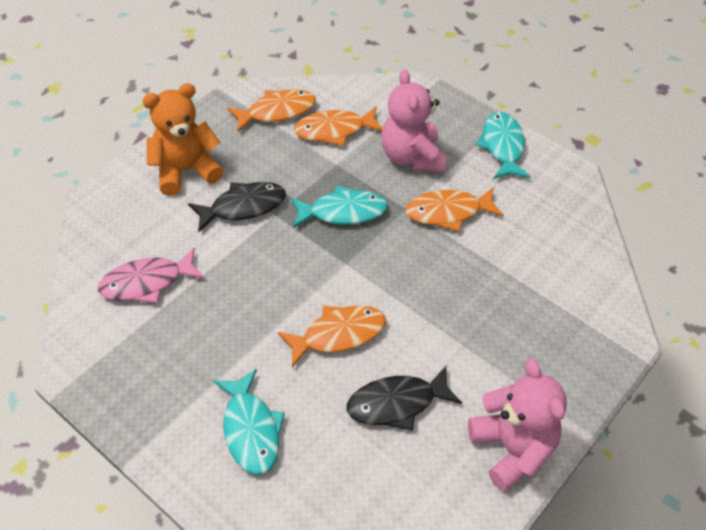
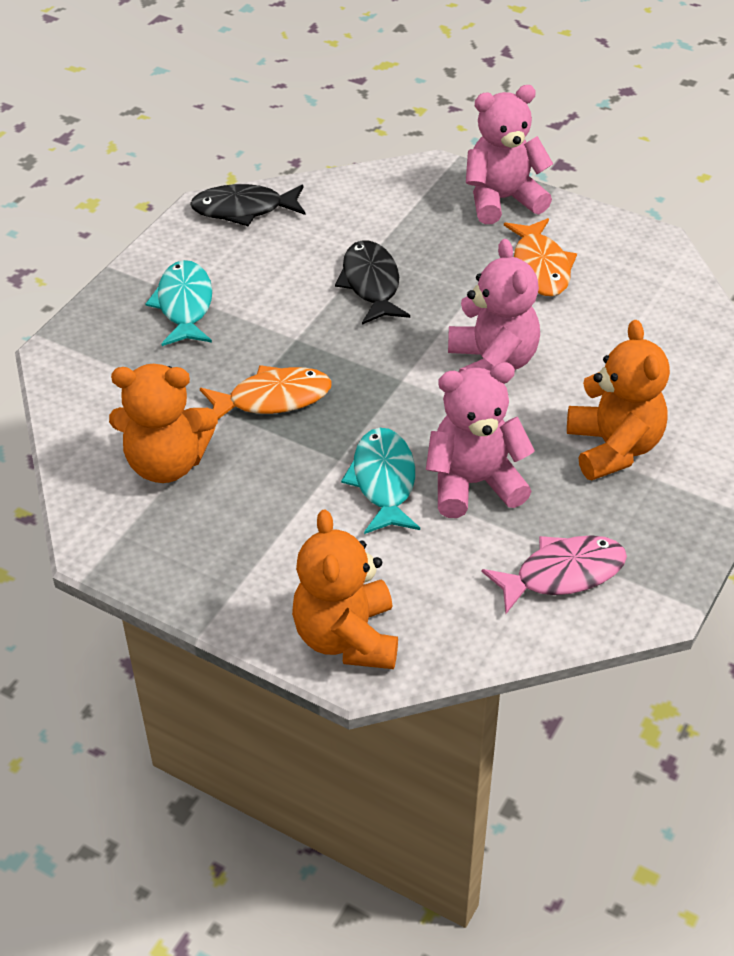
orange fish: 4 -> 2
orange teddy bear: 1 -> 3
pink teddy bear: 2 -> 3
turquoise fish: 3 -> 2

